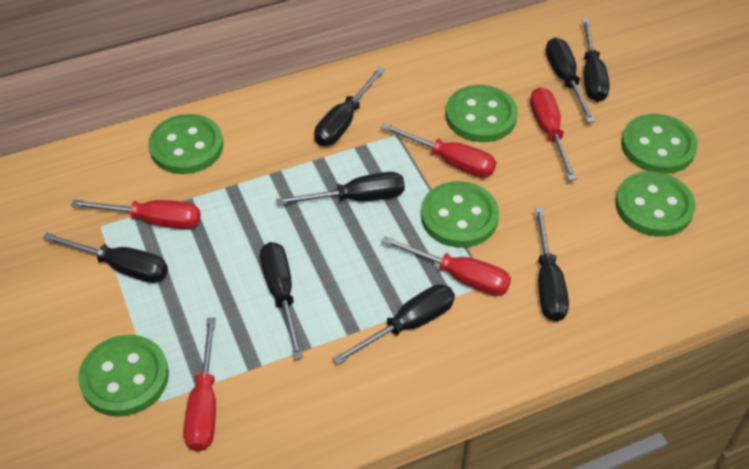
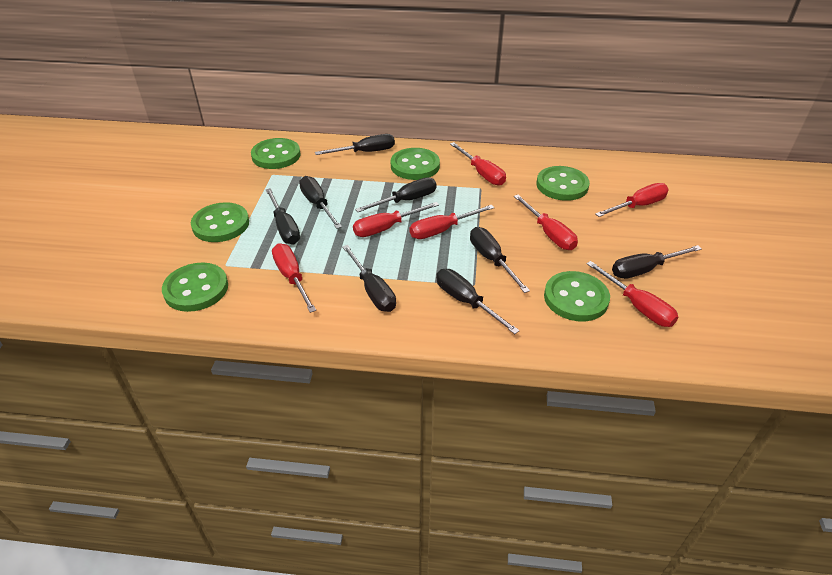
red screwdriver: 5 -> 7

